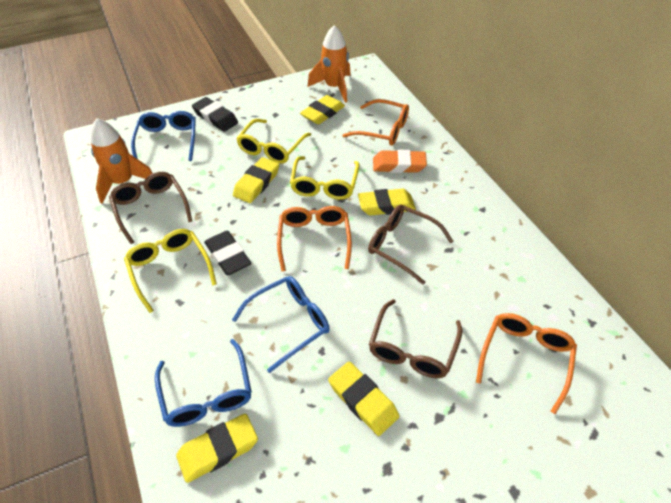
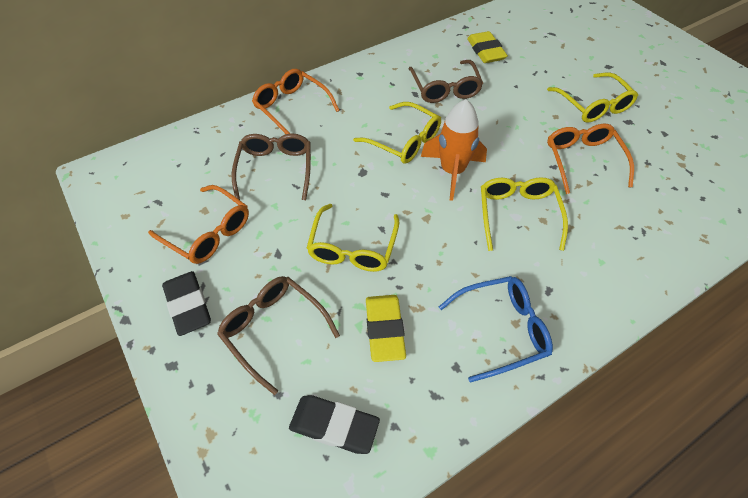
blue glasses: 3 -> 1
orange eraser: 1 -> 0
orange rocket: 2 -> 1
yellow eraser: 5 -> 2
yellow glasses: 3 -> 4

